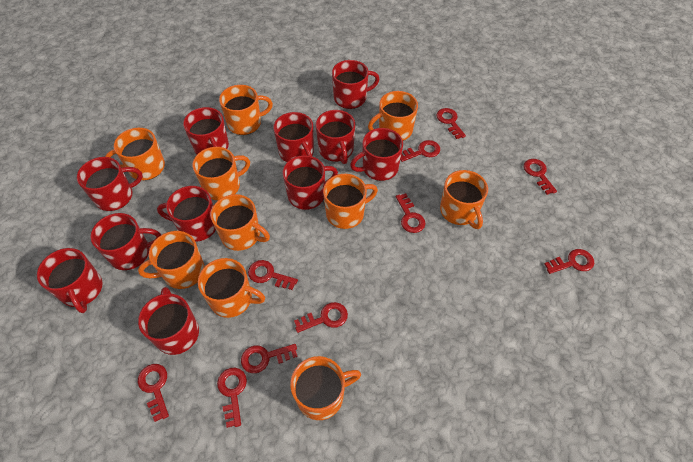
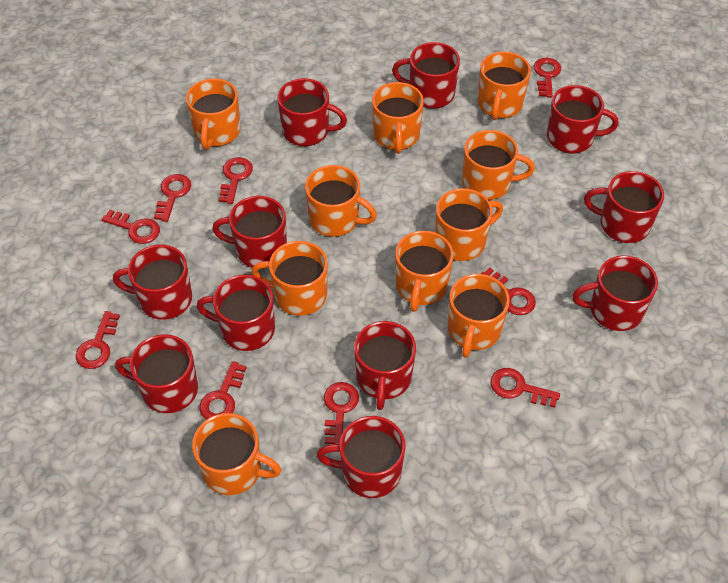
red key: 10 -> 9

